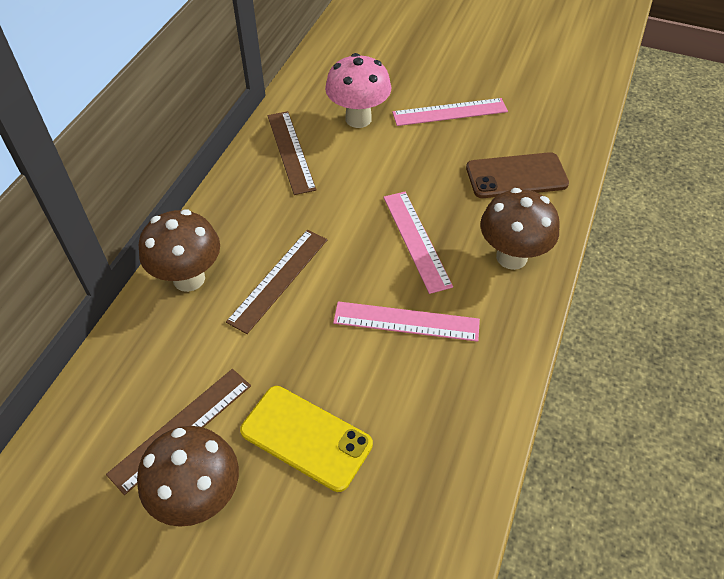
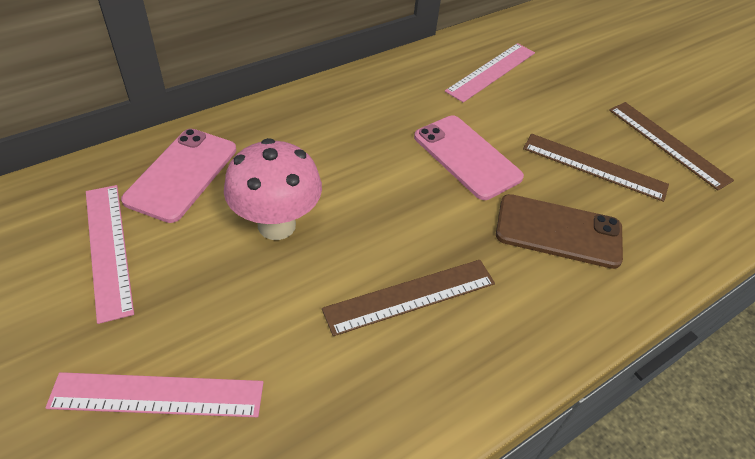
brown mushroom: 3 -> 0
pink phone: 0 -> 2
yellow phone: 1 -> 0

